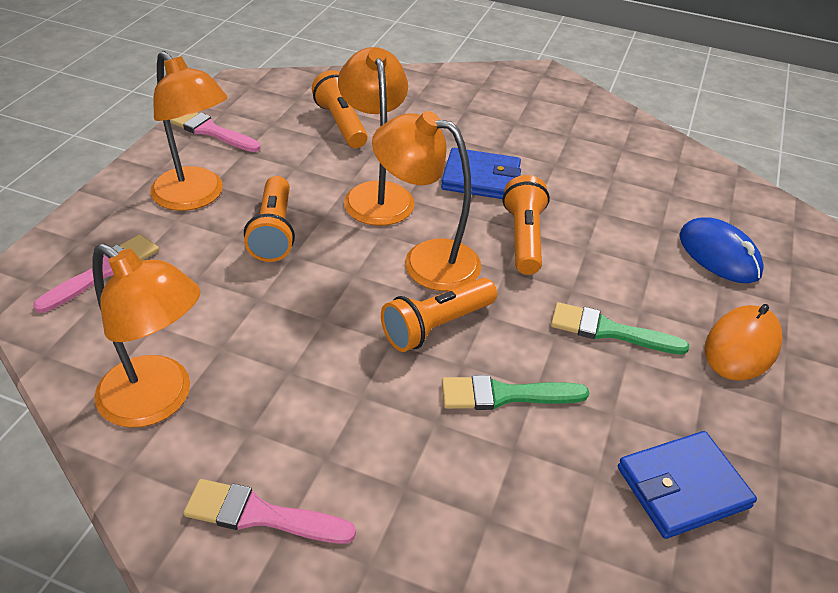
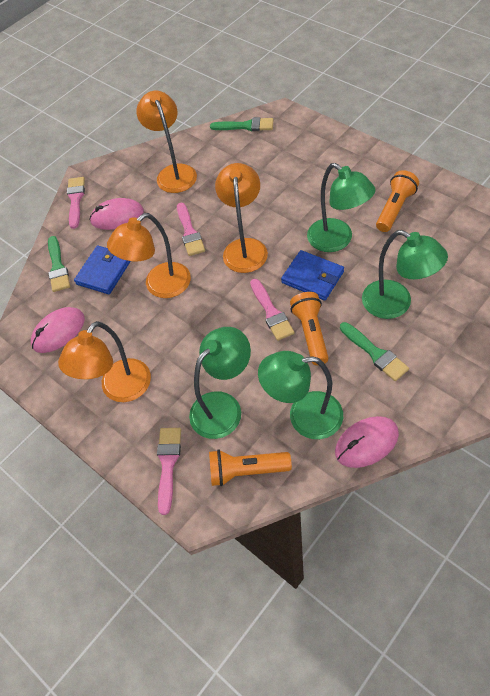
blue mouse: 1 -> 0
green brush: 2 -> 3
green lamp: 0 -> 4
orange flashlight: 4 -> 3
orange mouse: 1 -> 0
pink brush: 3 -> 4
pink mouse: 0 -> 3

